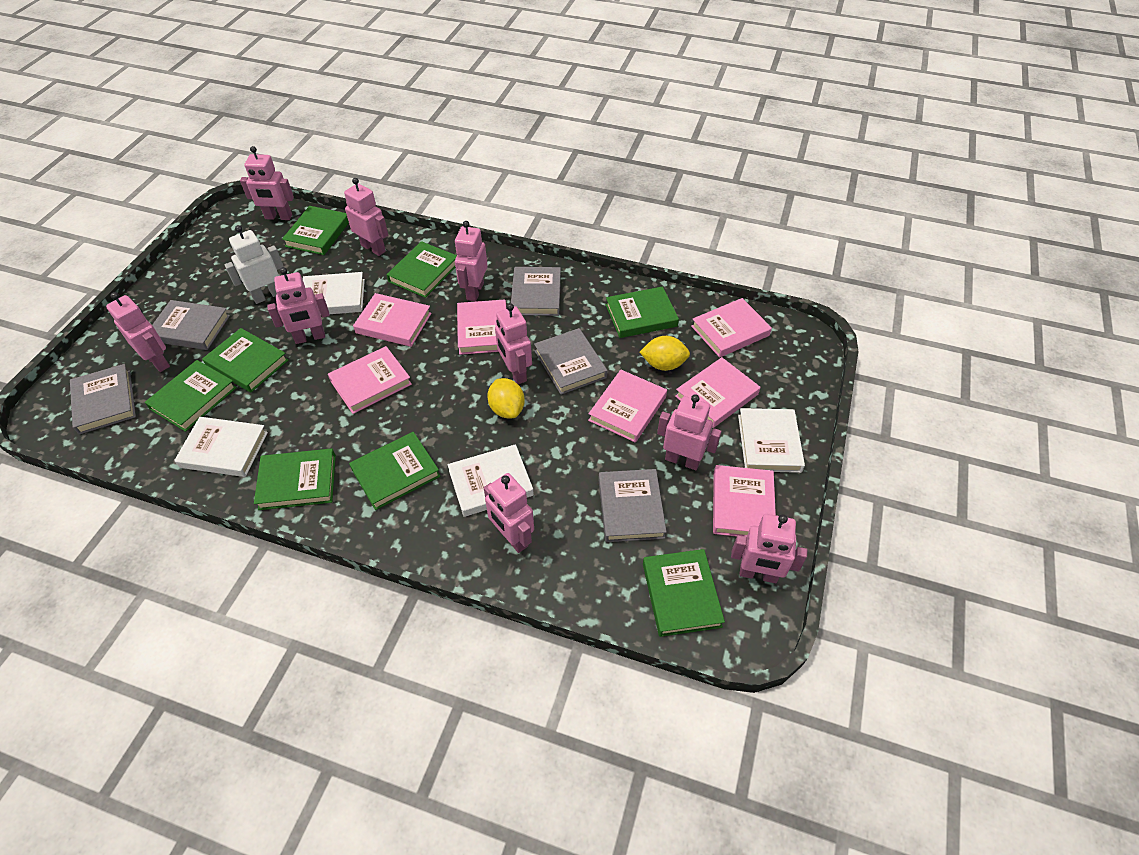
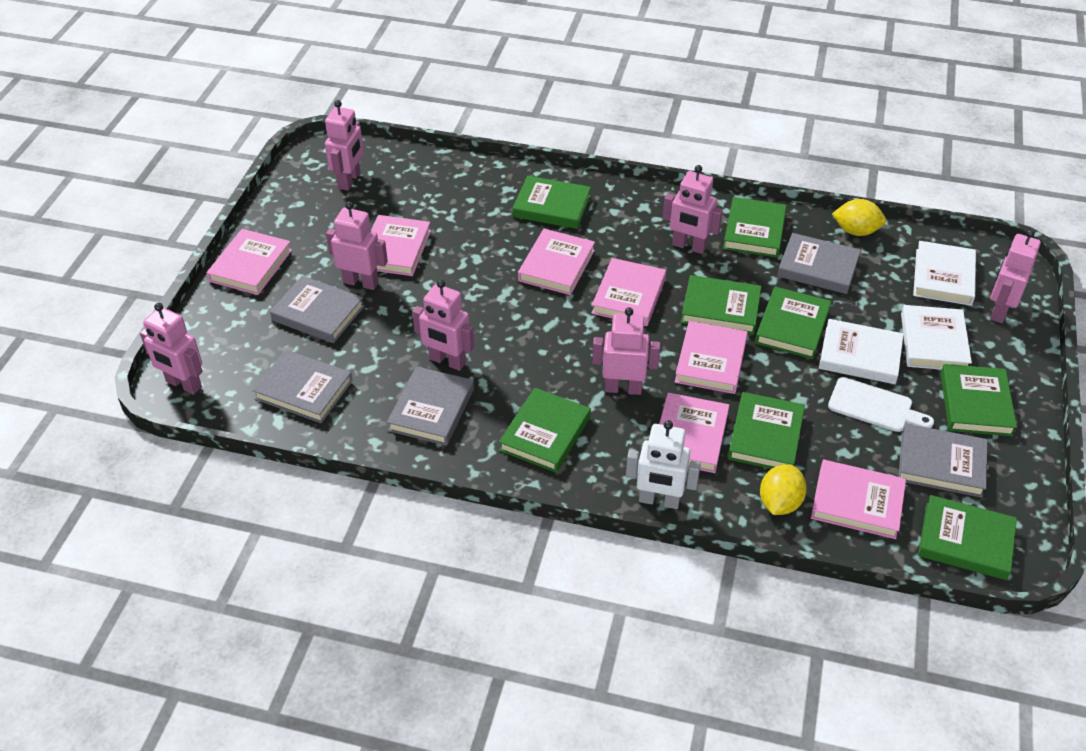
pink robot: 9 -> 7
white book: 4 -> 3
white cutting board: 0 -> 1

